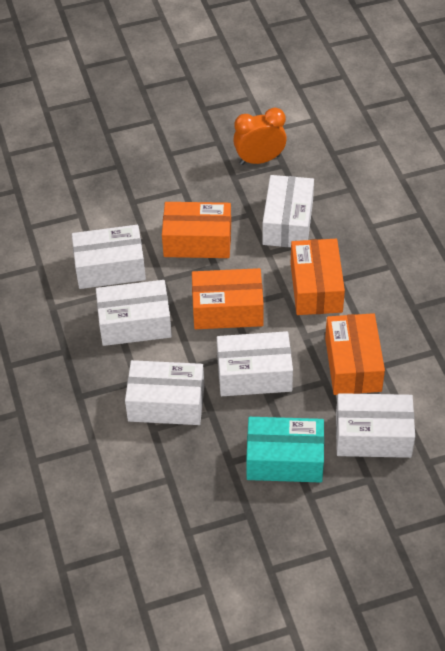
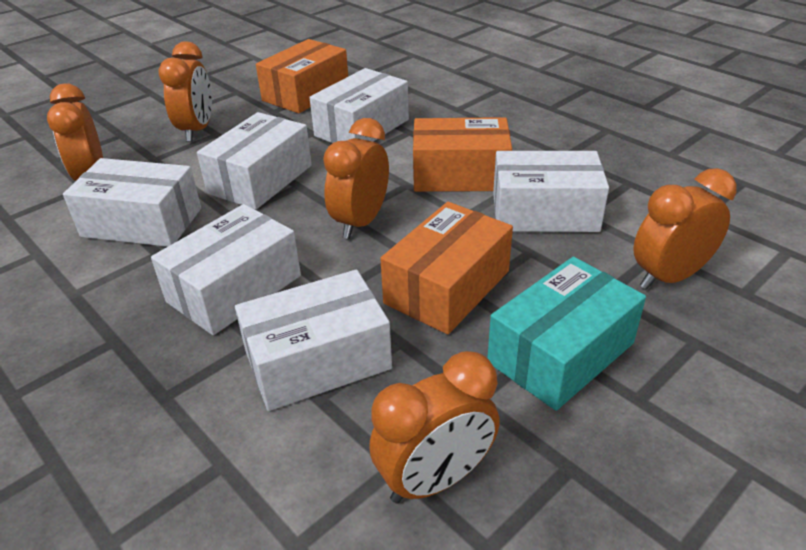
orange box: 4 -> 3
orange clock: 1 -> 5

